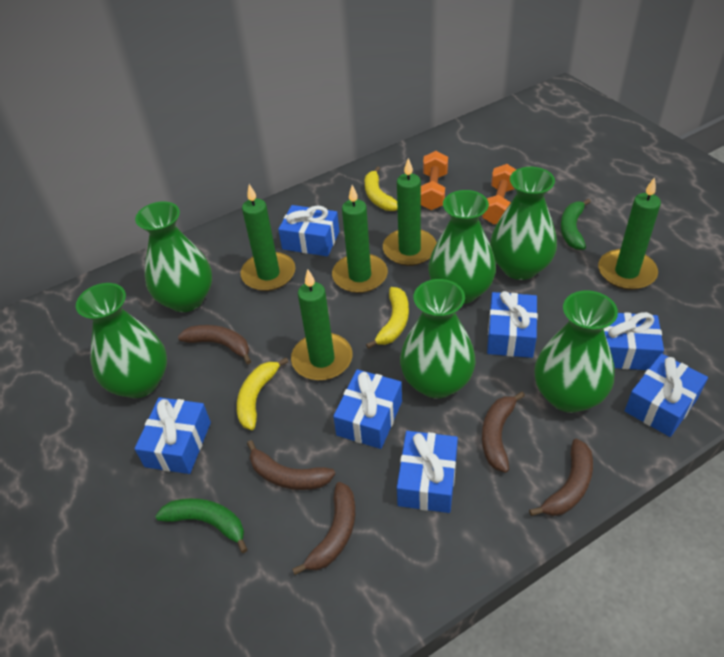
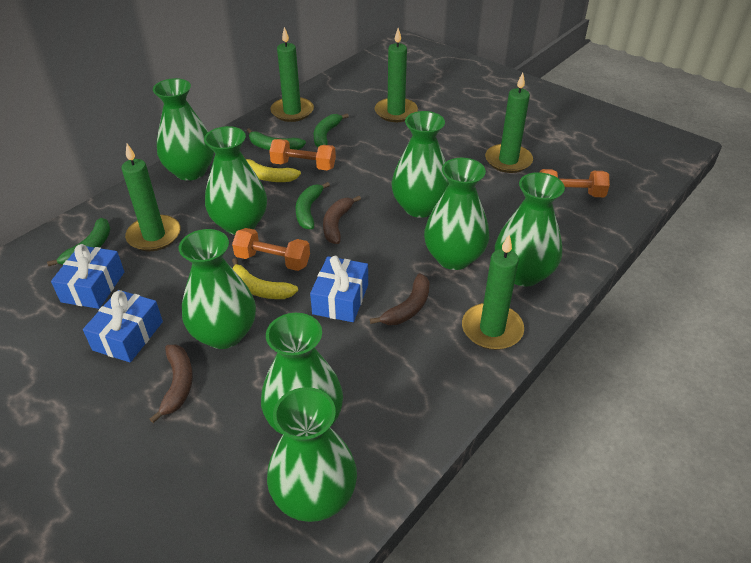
blue gift: 7 -> 3
brown banana: 5 -> 3
green banana: 2 -> 4
green vase: 6 -> 8
orange dumbbell: 2 -> 3
yellow banana: 3 -> 2

